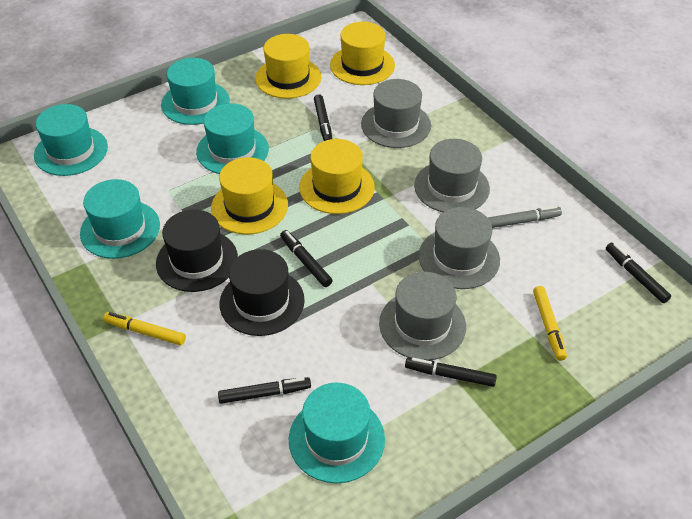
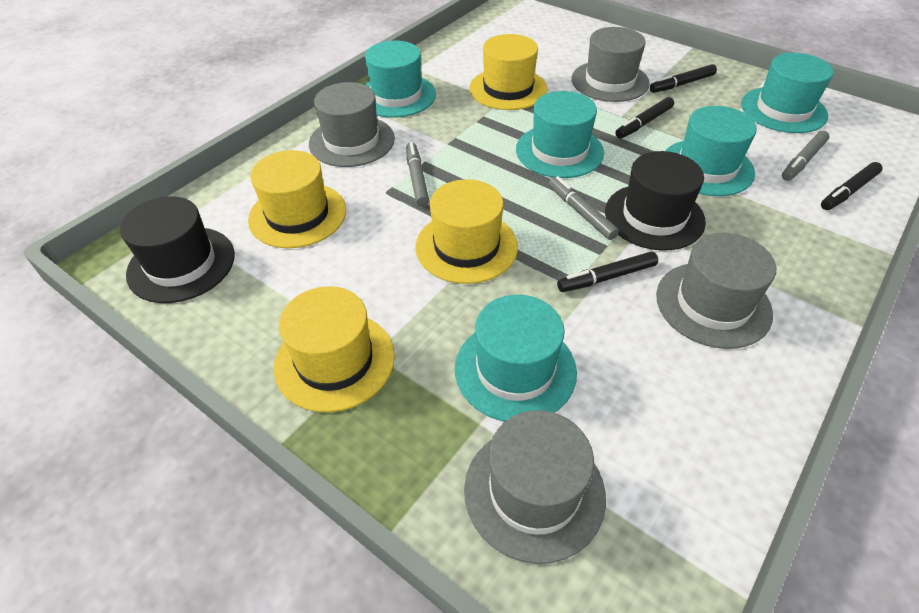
black marker: 5 -> 4
grey marker: 1 -> 3
yellow marker: 2 -> 0

